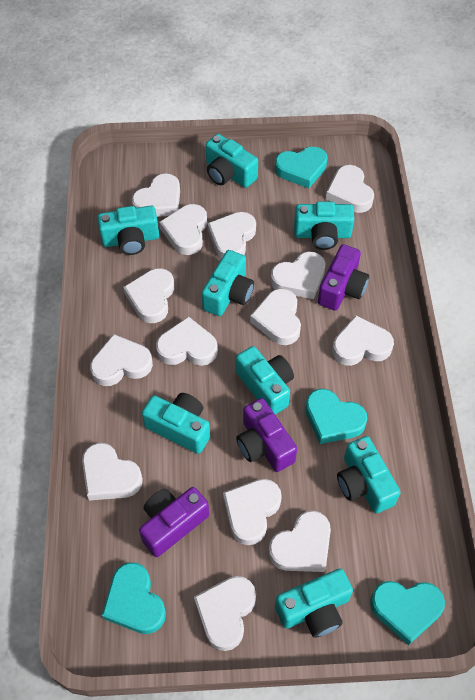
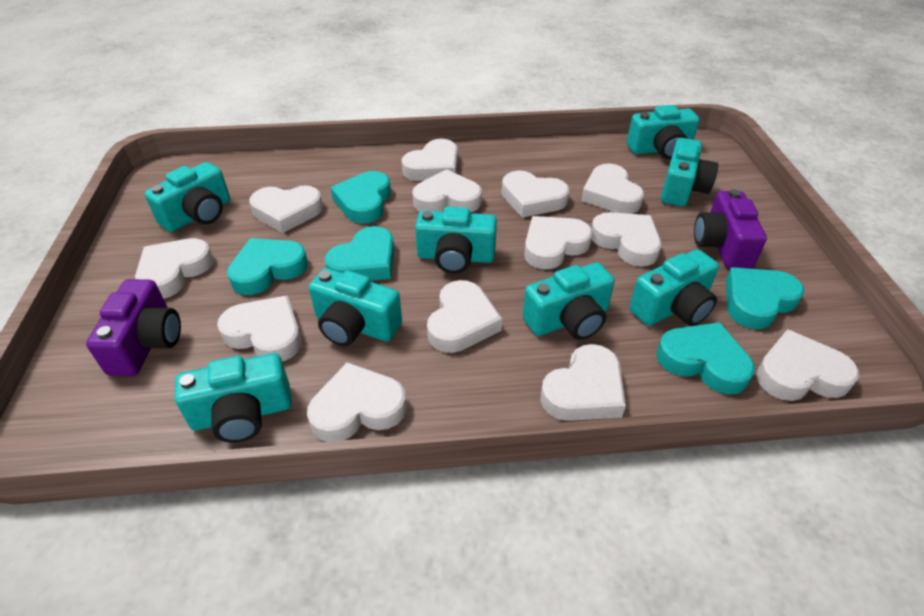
purple camera: 3 -> 2
turquoise heart: 4 -> 5
white heart: 14 -> 13

